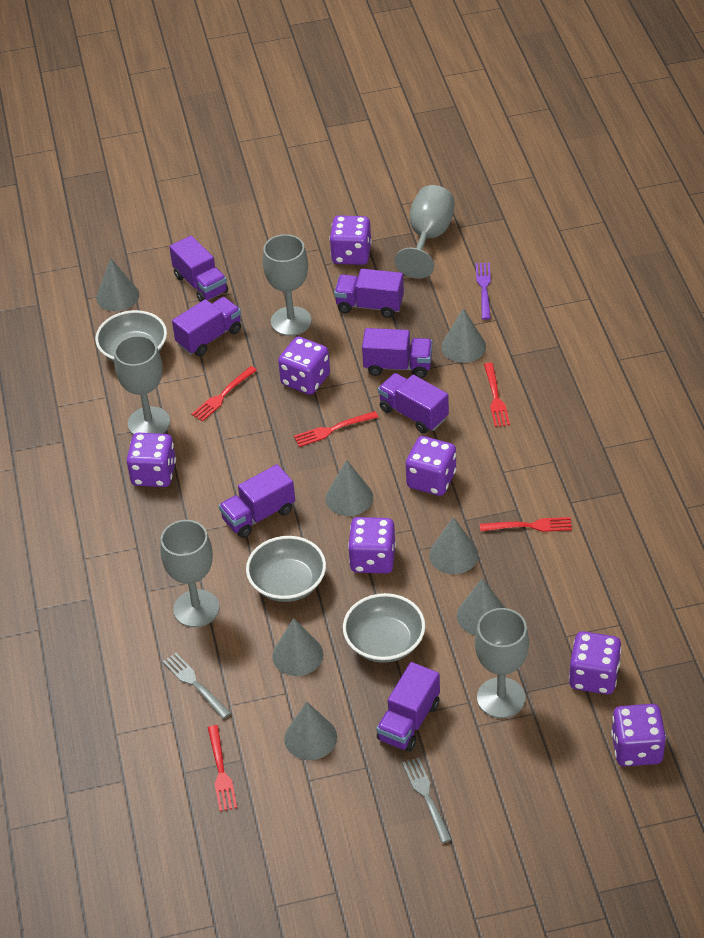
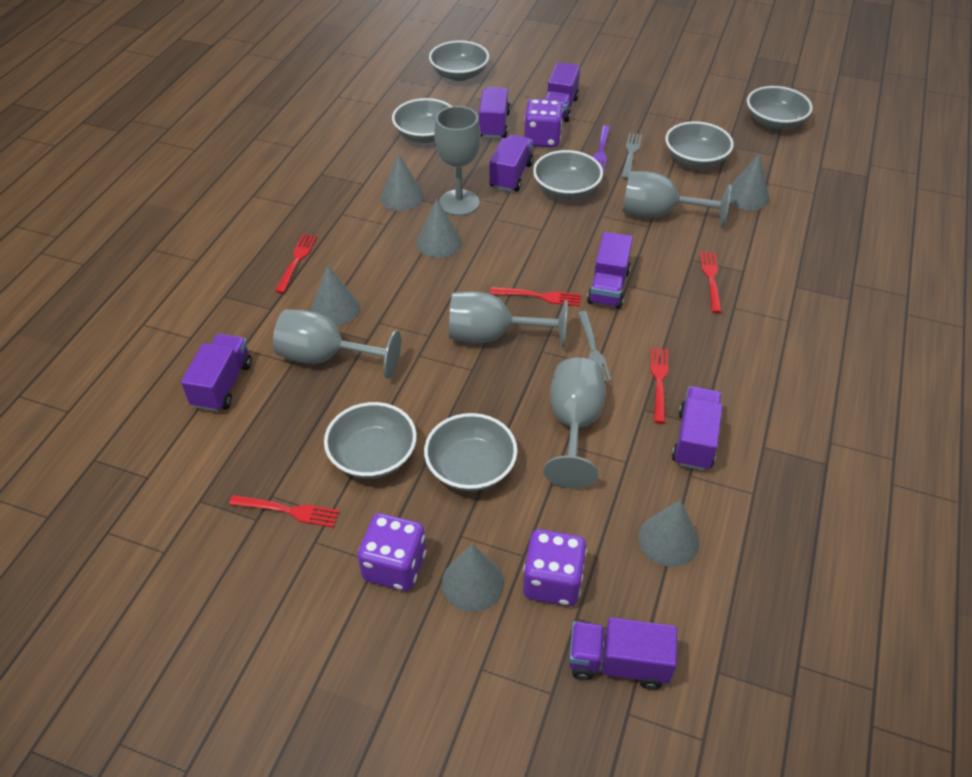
grey bowl: 3 -> 7
grey cone: 7 -> 6
purple dice: 7 -> 3

